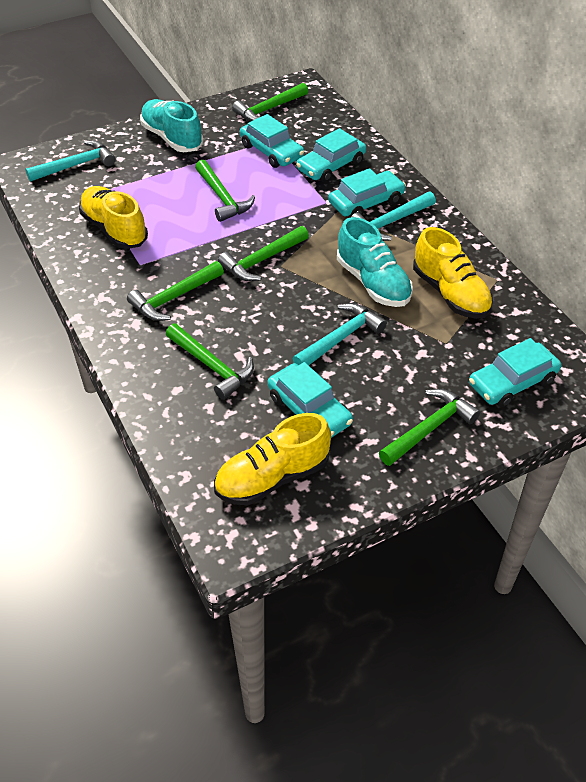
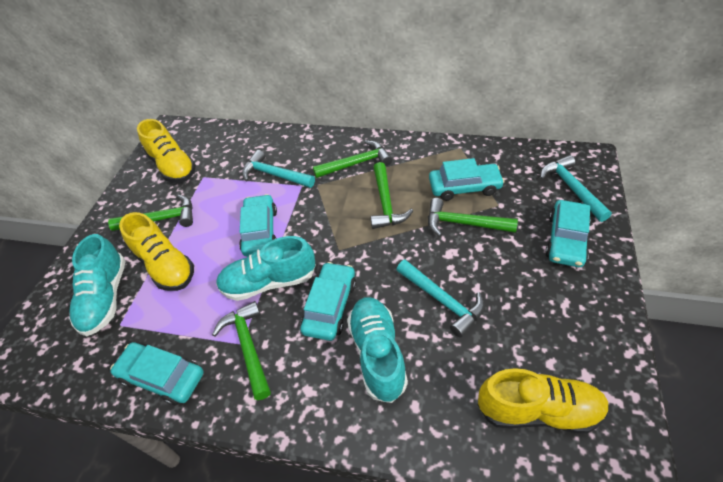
green hammer: 6 -> 5
turquoise shoe: 2 -> 3

